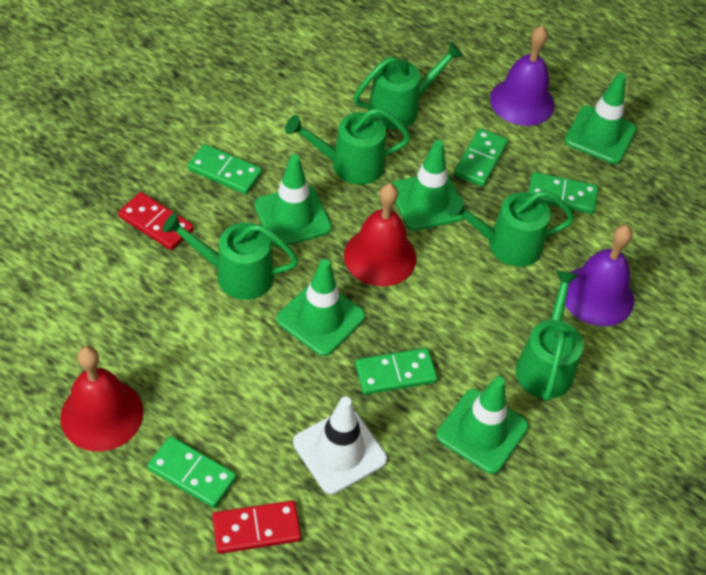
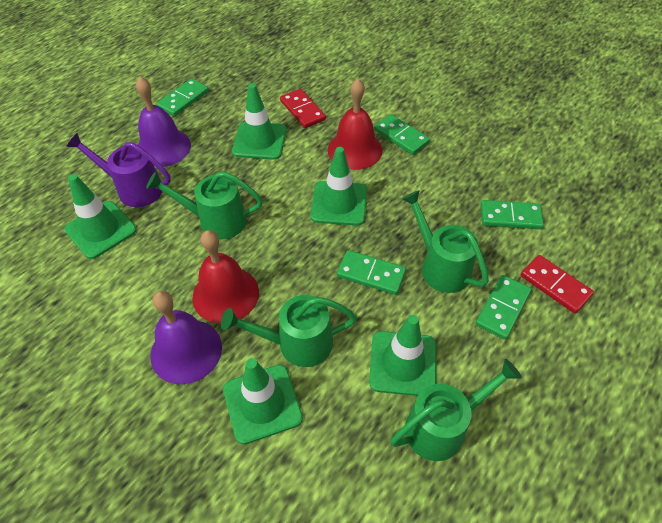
green watering can: 5 -> 4
purple watering can: 0 -> 1
white traffic cone: 1 -> 0

